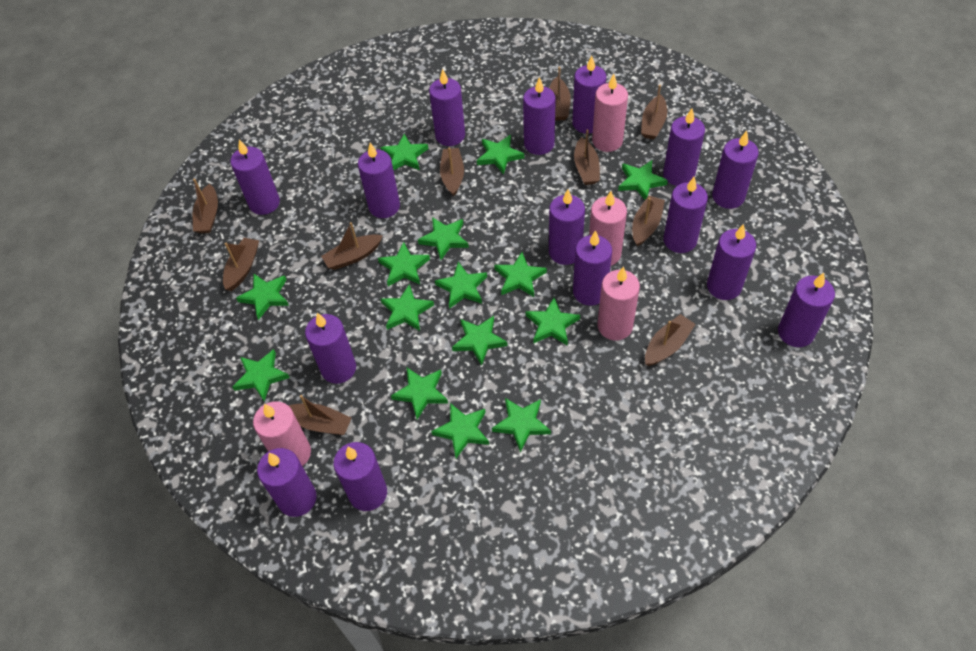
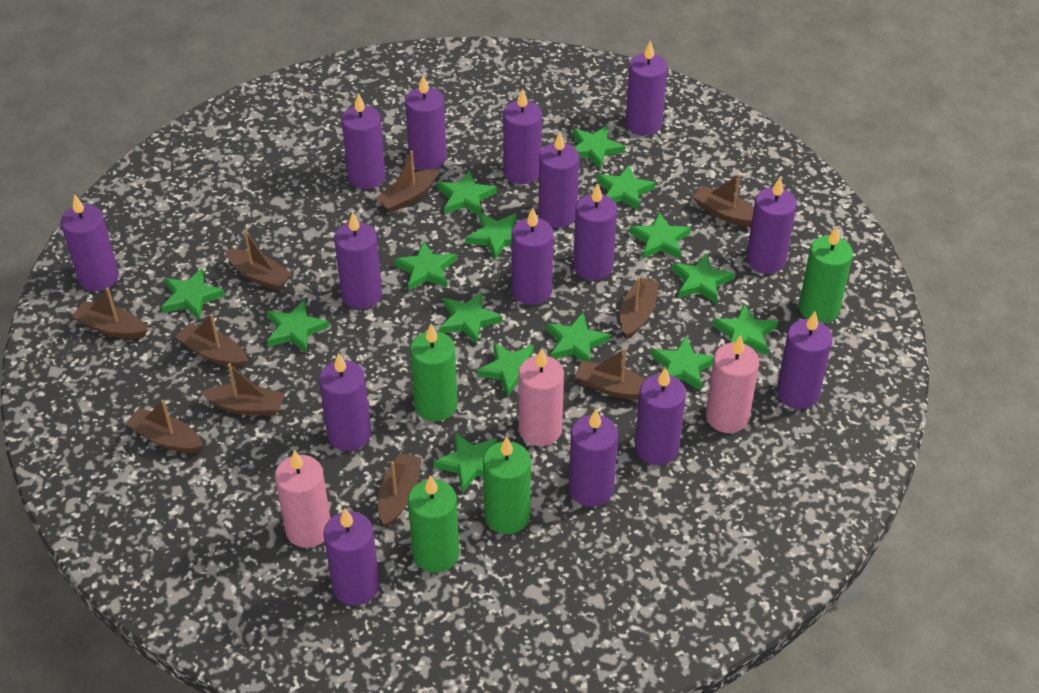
green candle: 0 -> 4
pink candle: 4 -> 3

